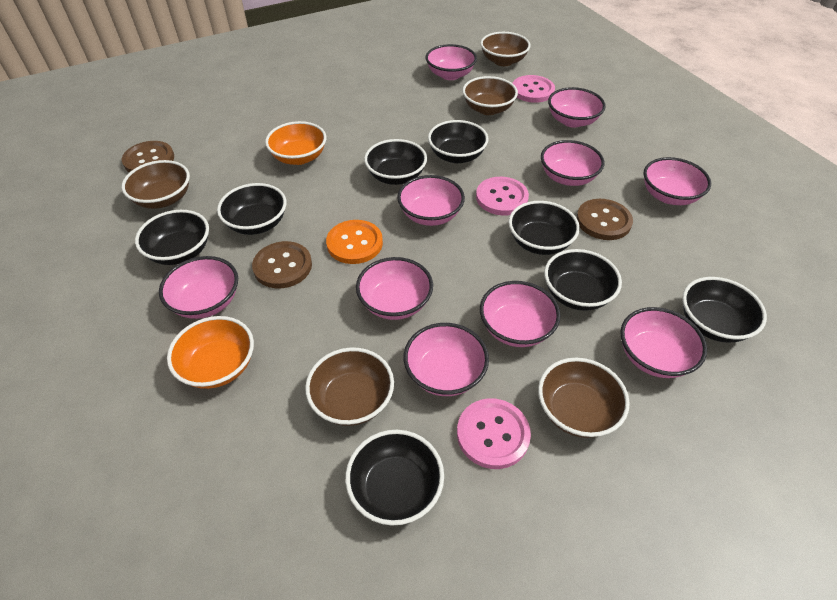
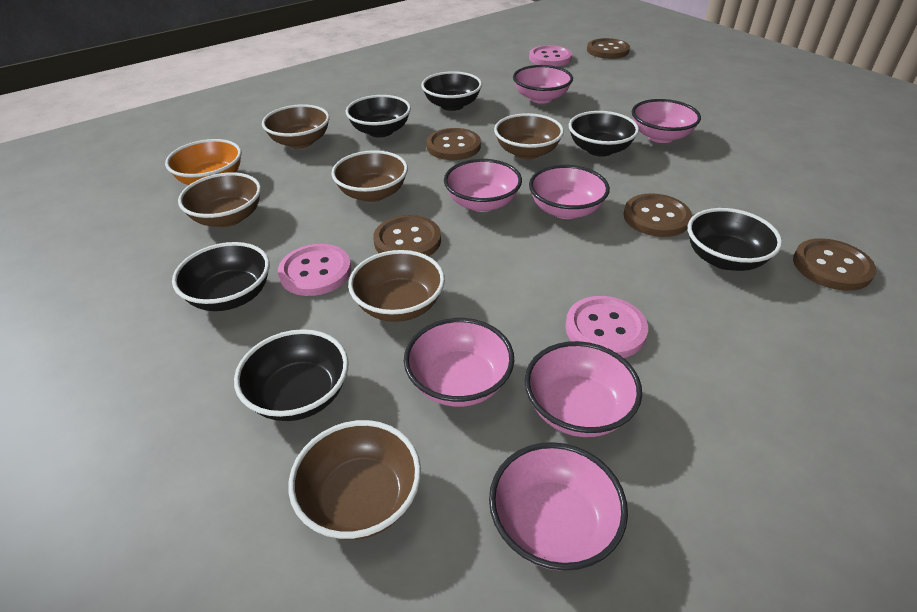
black bowl: 8 -> 6
brown bowl: 5 -> 6
brown button: 3 -> 5
orange bowl: 2 -> 1
orange button: 1 -> 0
pink bowl: 10 -> 7

